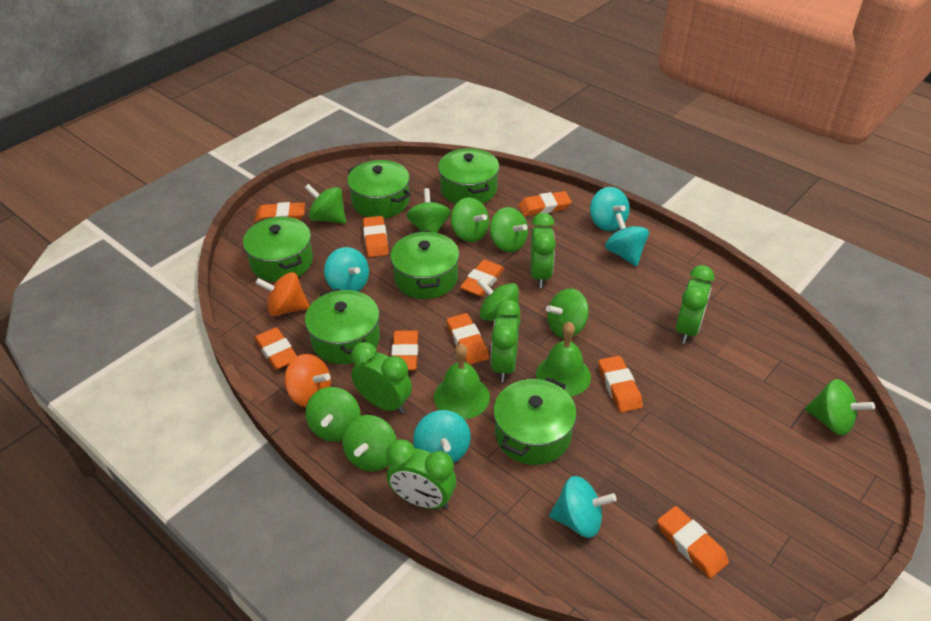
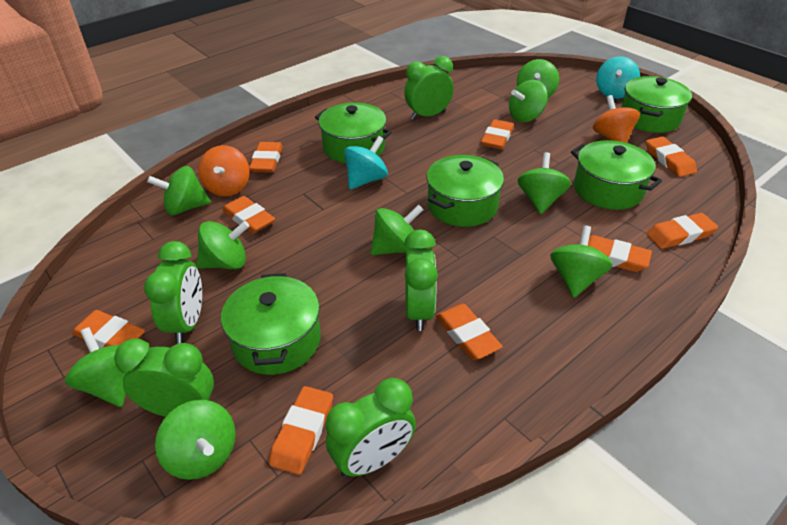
green bell: 2 -> 0
green pot: 6 -> 5
turquoise spinning top: 5 -> 2

